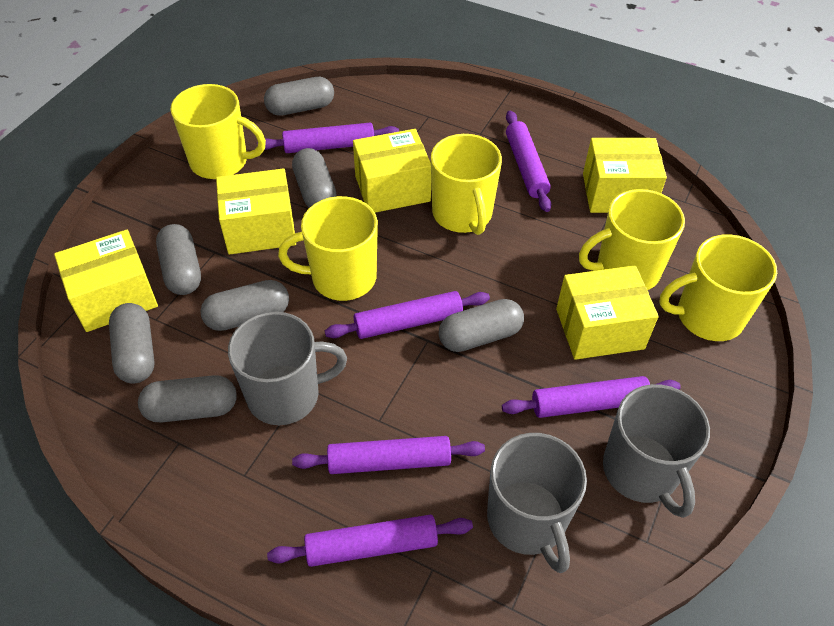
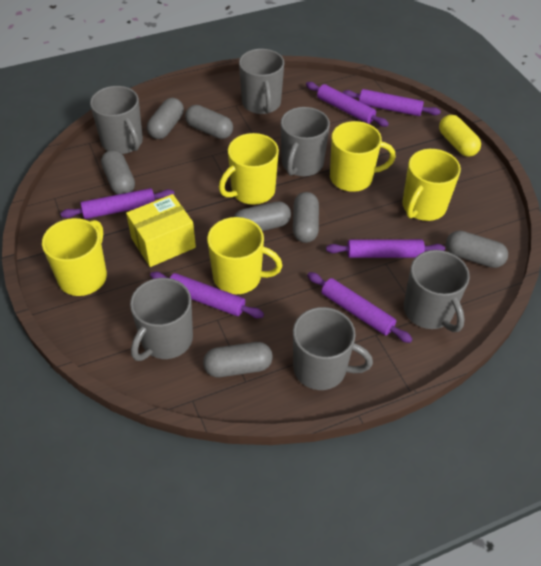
grey mug: 3 -> 6
yellow box: 5 -> 1
yellow capsule: 0 -> 1

